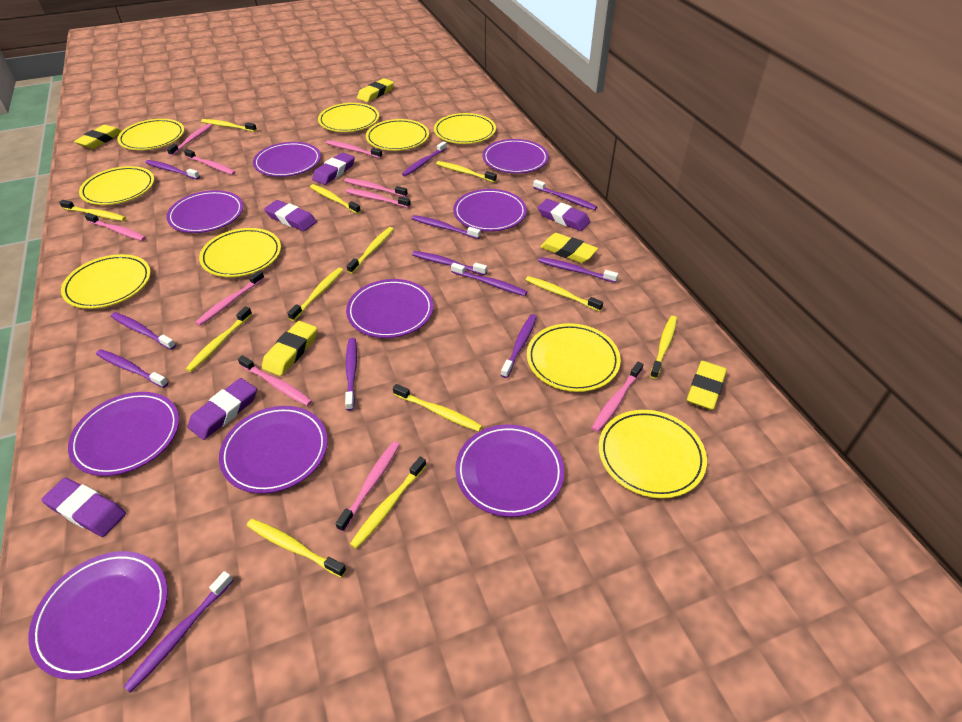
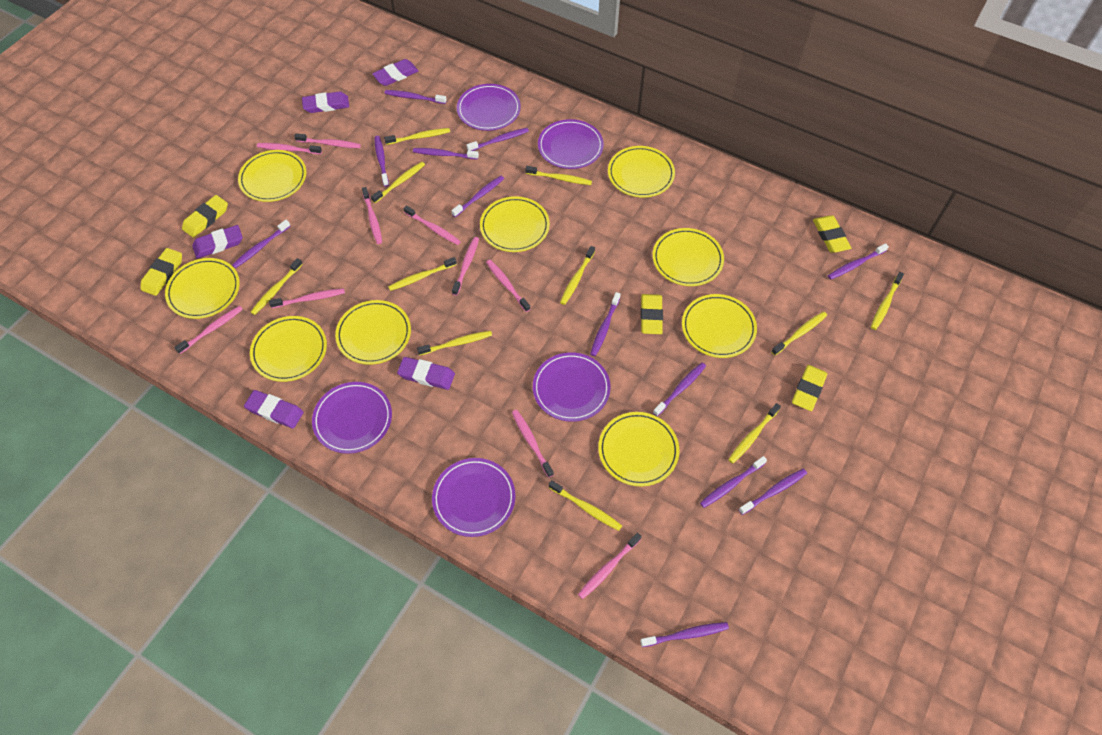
purple plate: 9 -> 5
yellow toothbrush: 12 -> 11

